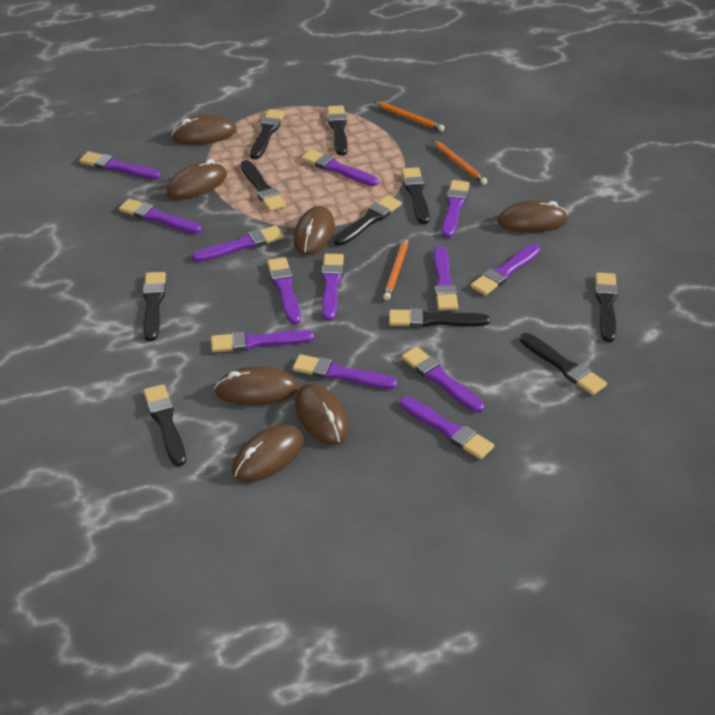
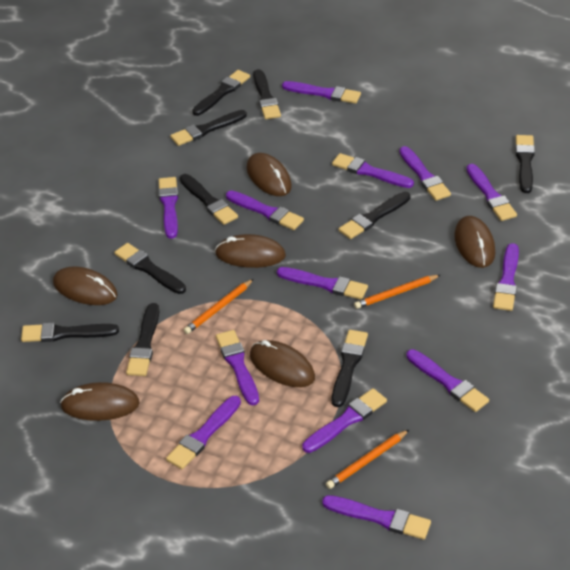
brown mouse: 7 -> 6

